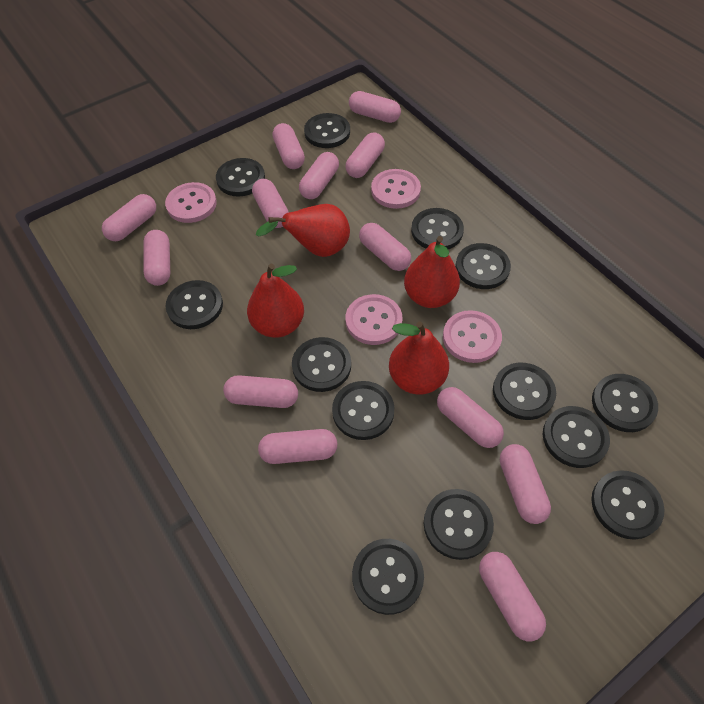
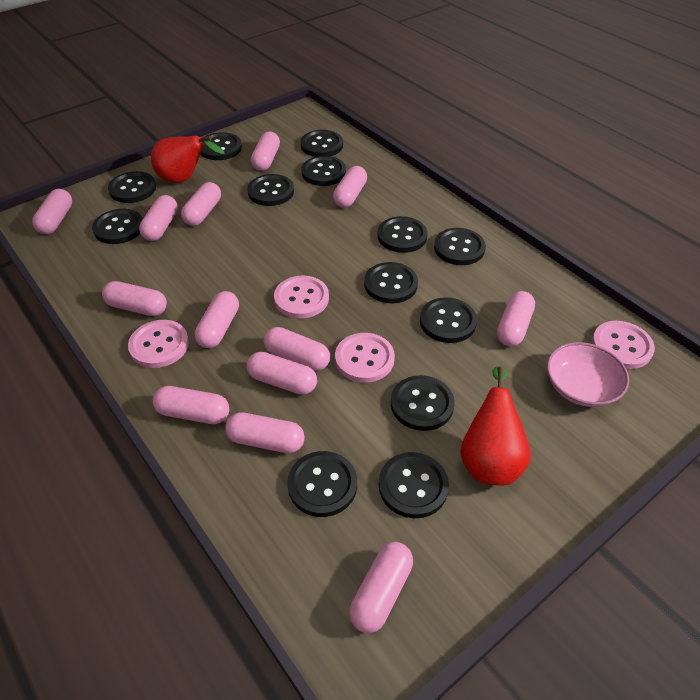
pink bowl: 0 -> 1
red pear: 4 -> 2

